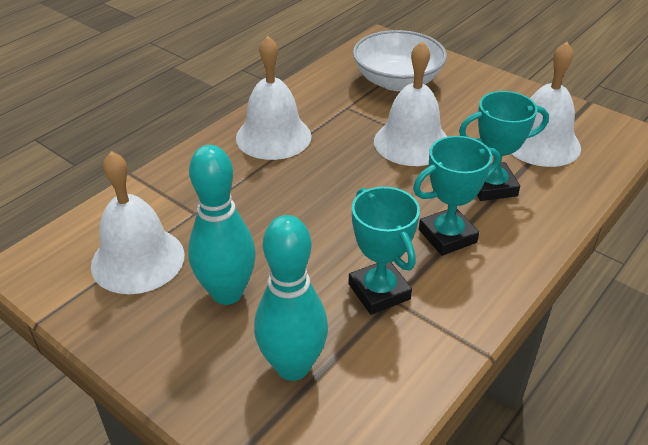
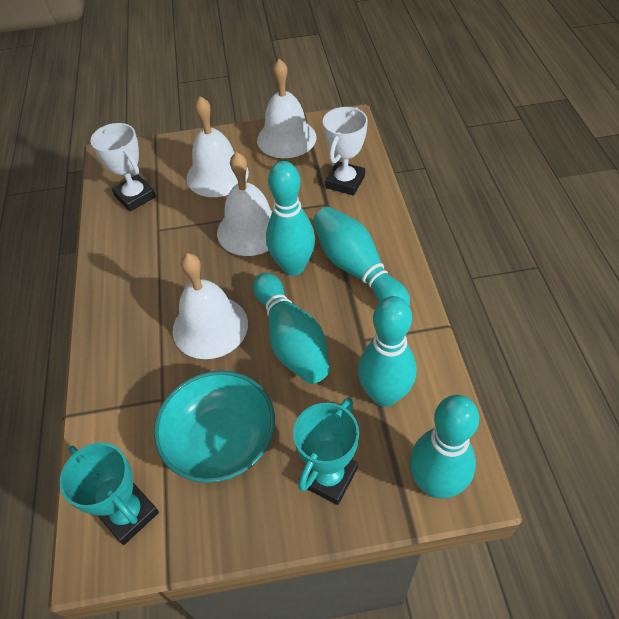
turquoise bowl: 0 -> 1
turquoise bowling pin: 2 -> 5
turquoise trophy: 3 -> 2
white bowl: 1 -> 0
white trophy: 0 -> 2

